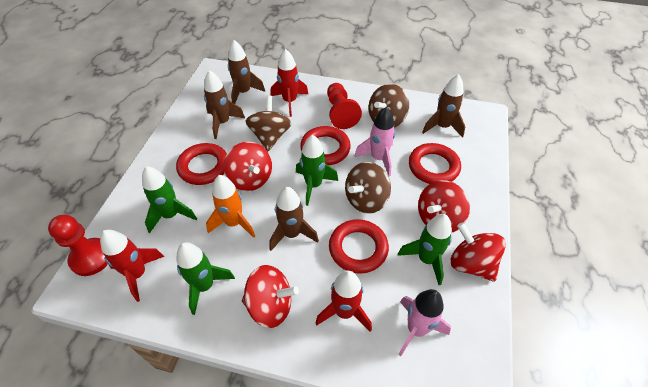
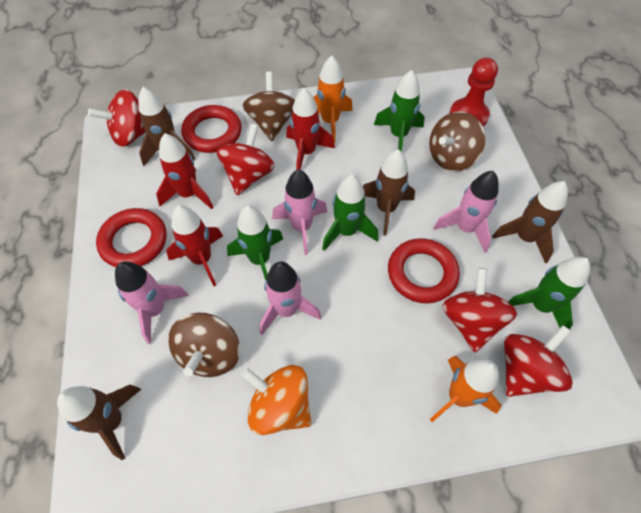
orange rocket: 1 -> 2
orange spinning top: 0 -> 1
pink rocket: 2 -> 4
red pawn: 2 -> 1
red ring: 4 -> 3

